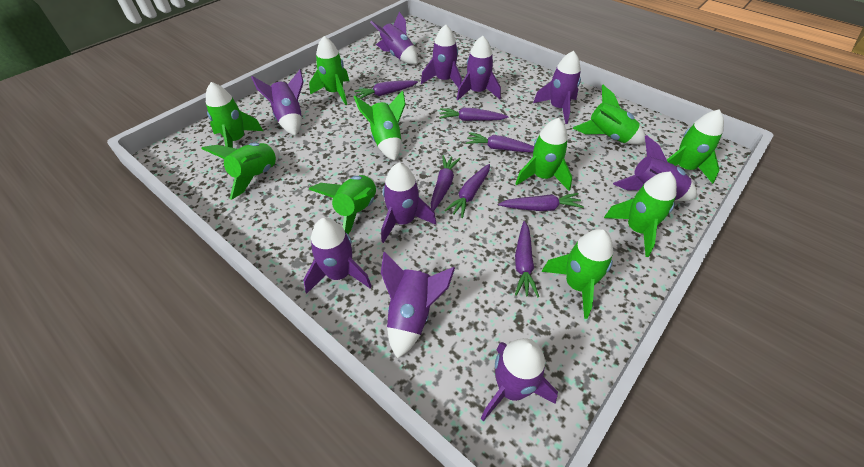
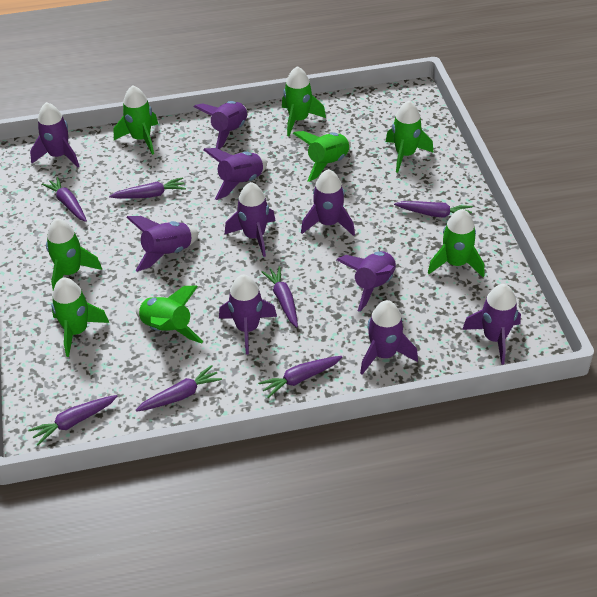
green rocket: 10 -> 8

